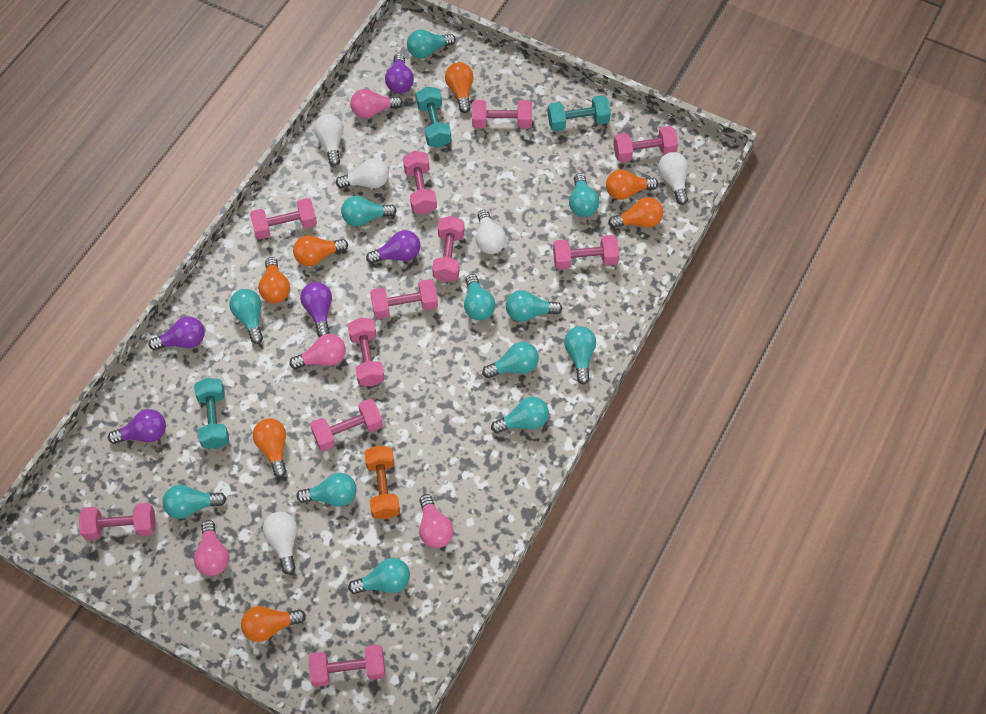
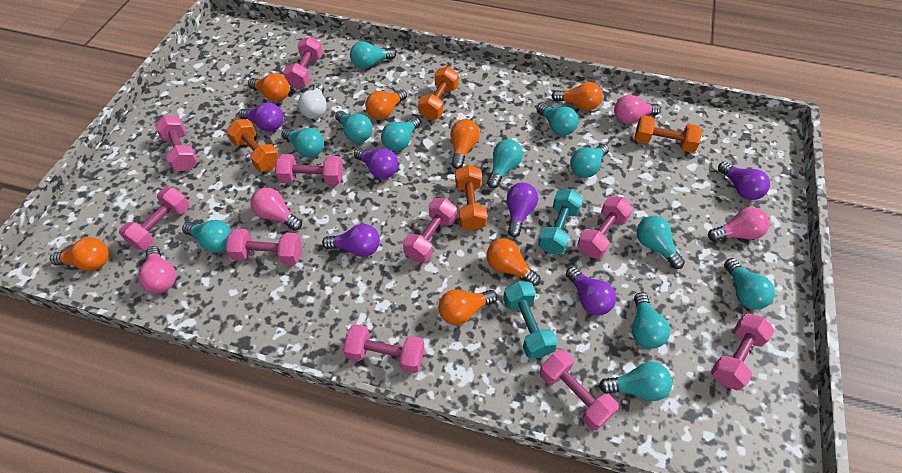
orange dumbbell: 1 -> 4
pink dumbbell: 11 -> 10
purple light bulb: 5 -> 6
turquoise dumbbell: 3 -> 2
white light bulb: 5 -> 1

